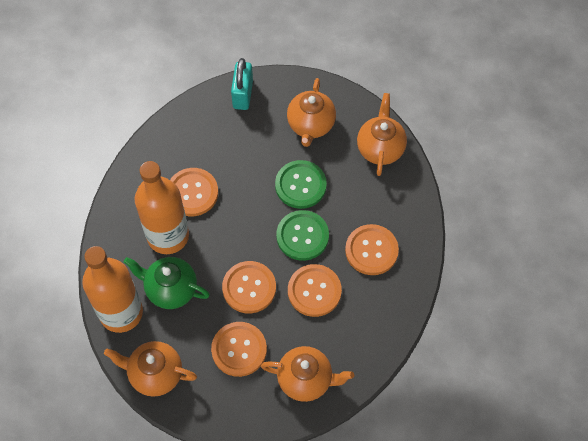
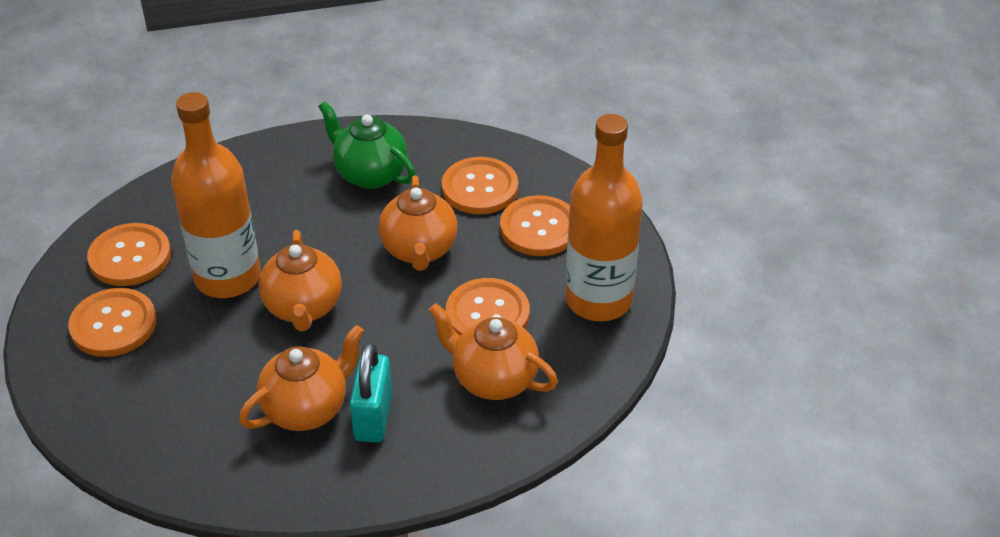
green button: 2 -> 0

